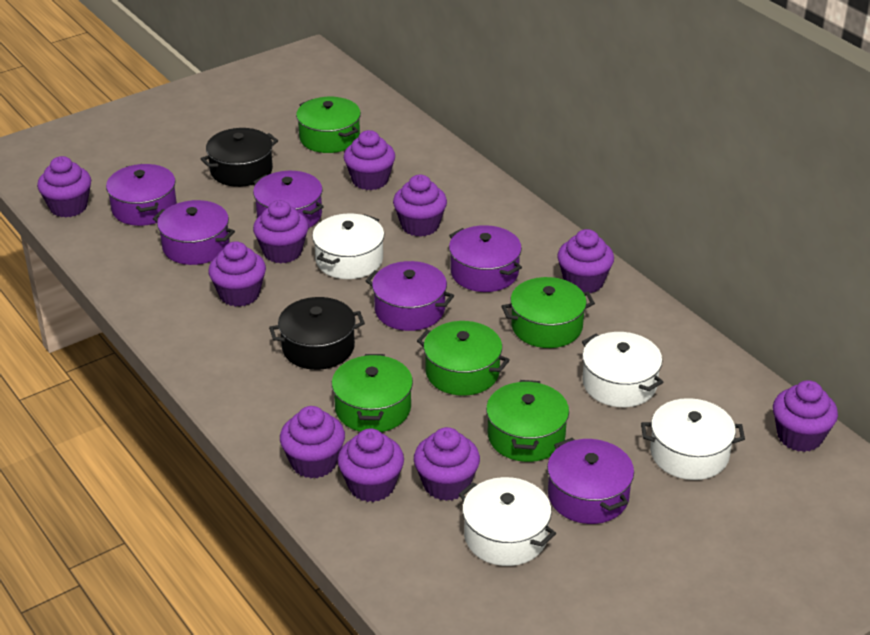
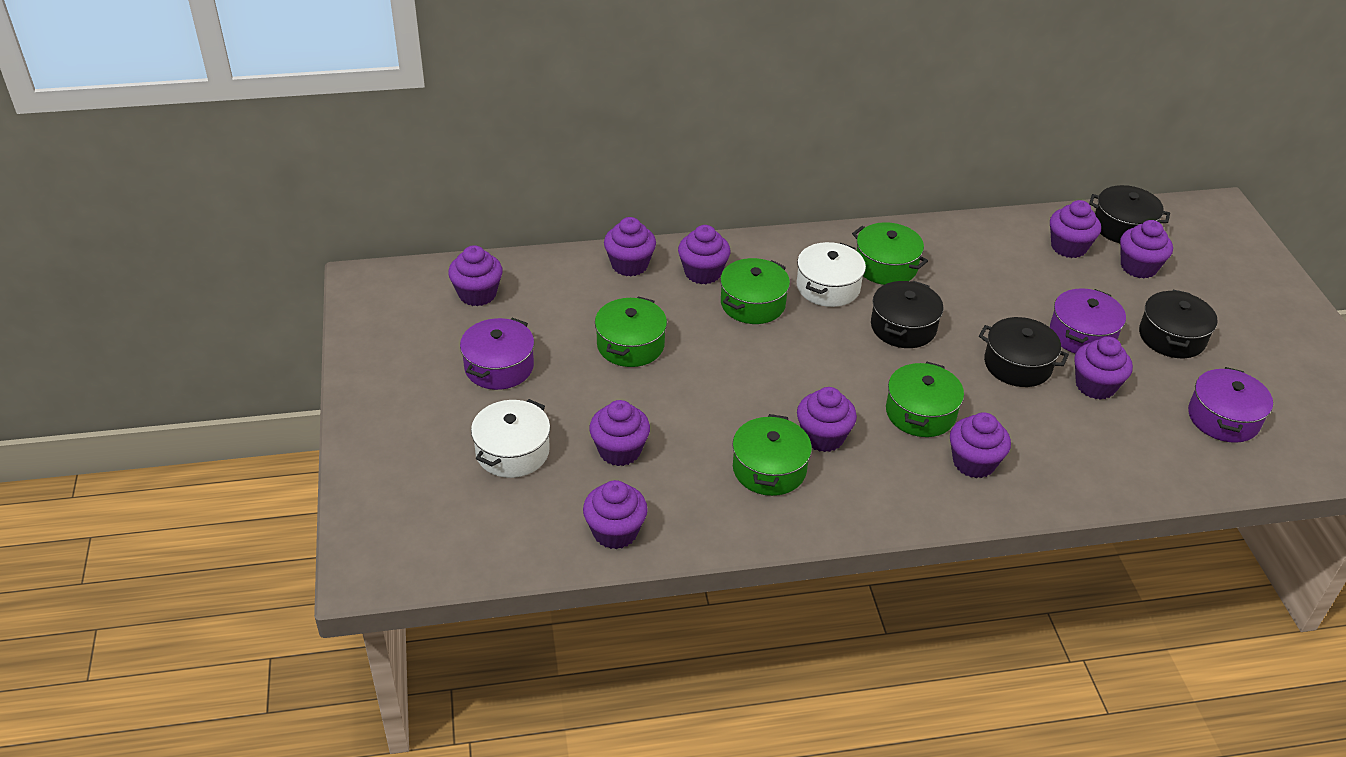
black pot: 2 -> 4
purple pot: 6 -> 3
white pot: 4 -> 2

